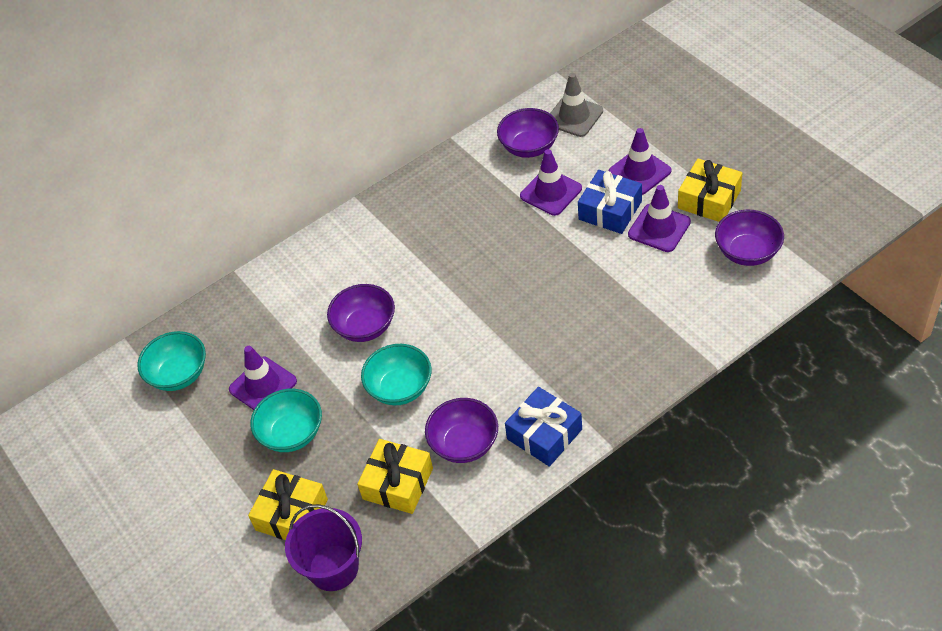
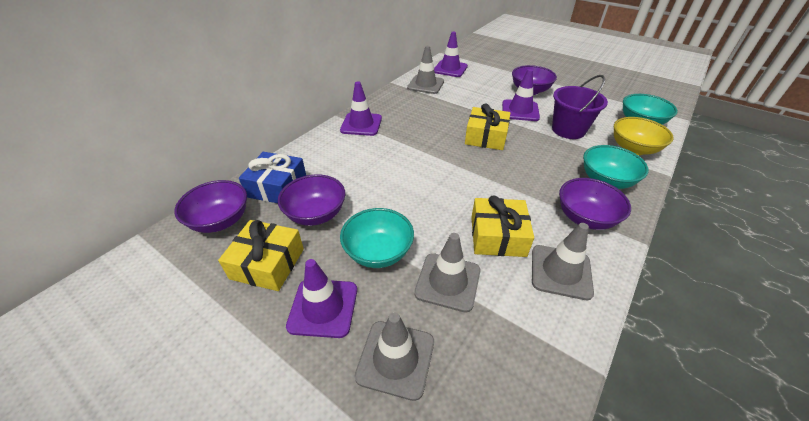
blue gift: 2 -> 1
grey traffic cone: 1 -> 4
yellow bowl: 0 -> 1

